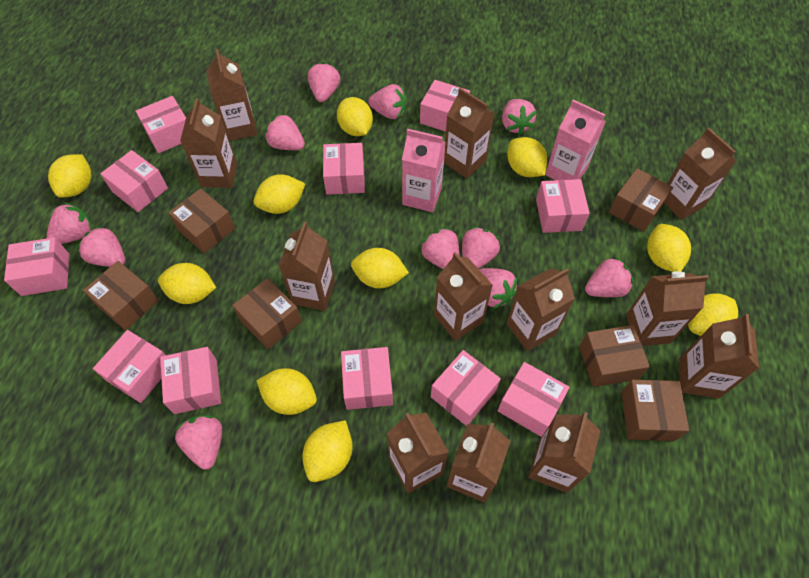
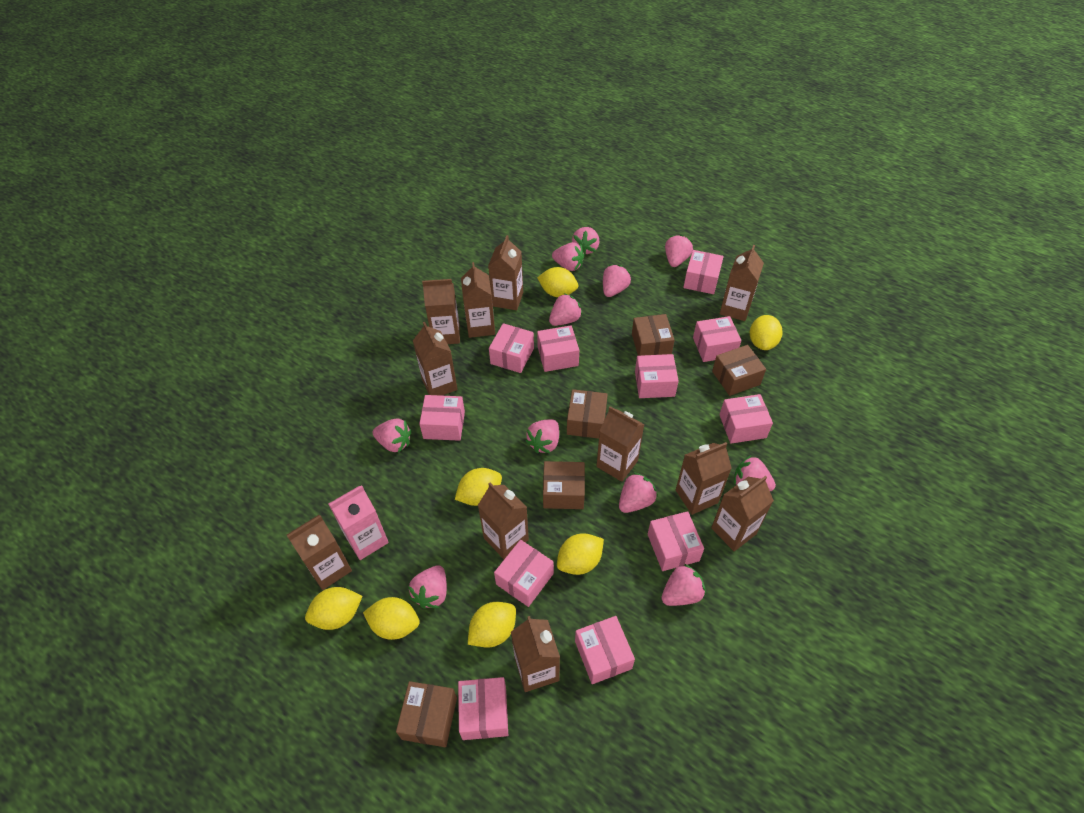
brown box: 6 -> 5
brown carton: 12 -> 11
pink carton: 2 -> 1
yellow lemon: 10 -> 7

